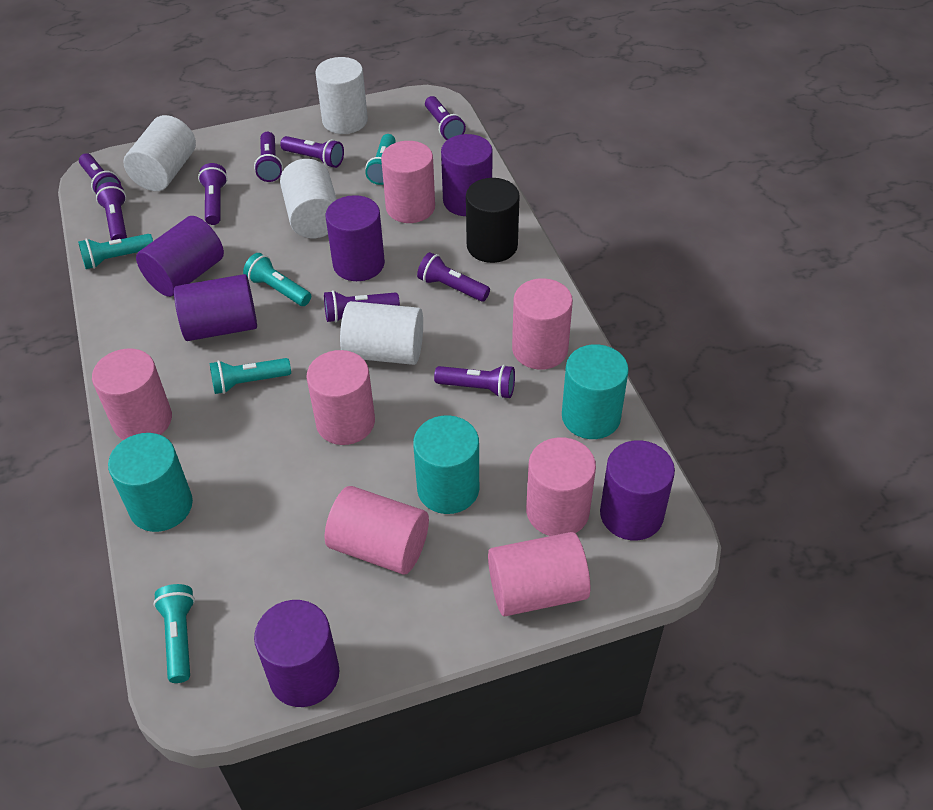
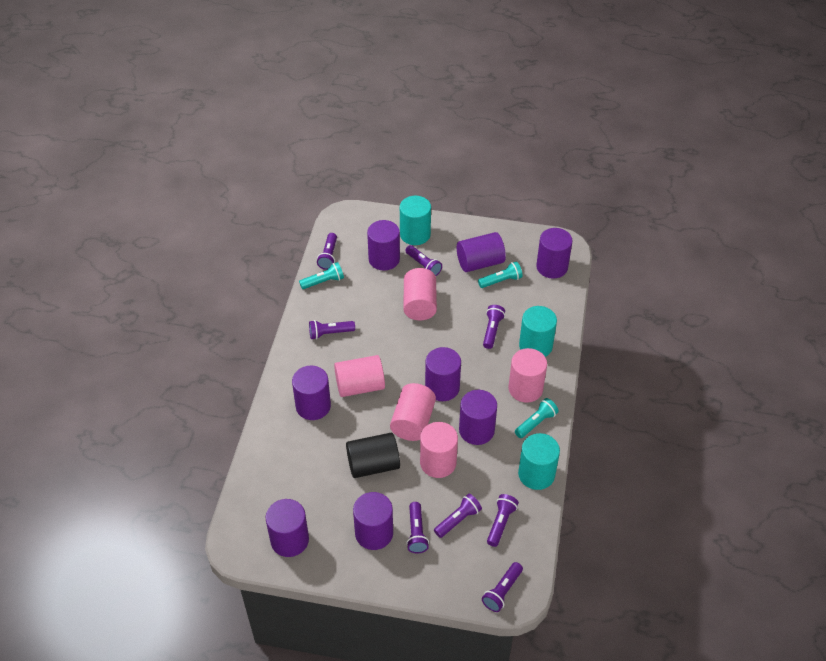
pink cylinder: 7 -> 5
purple cylinder: 6 -> 8
purple flashlight: 9 -> 8
turquoise flashlight: 5 -> 3
white cylinder: 4 -> 0

